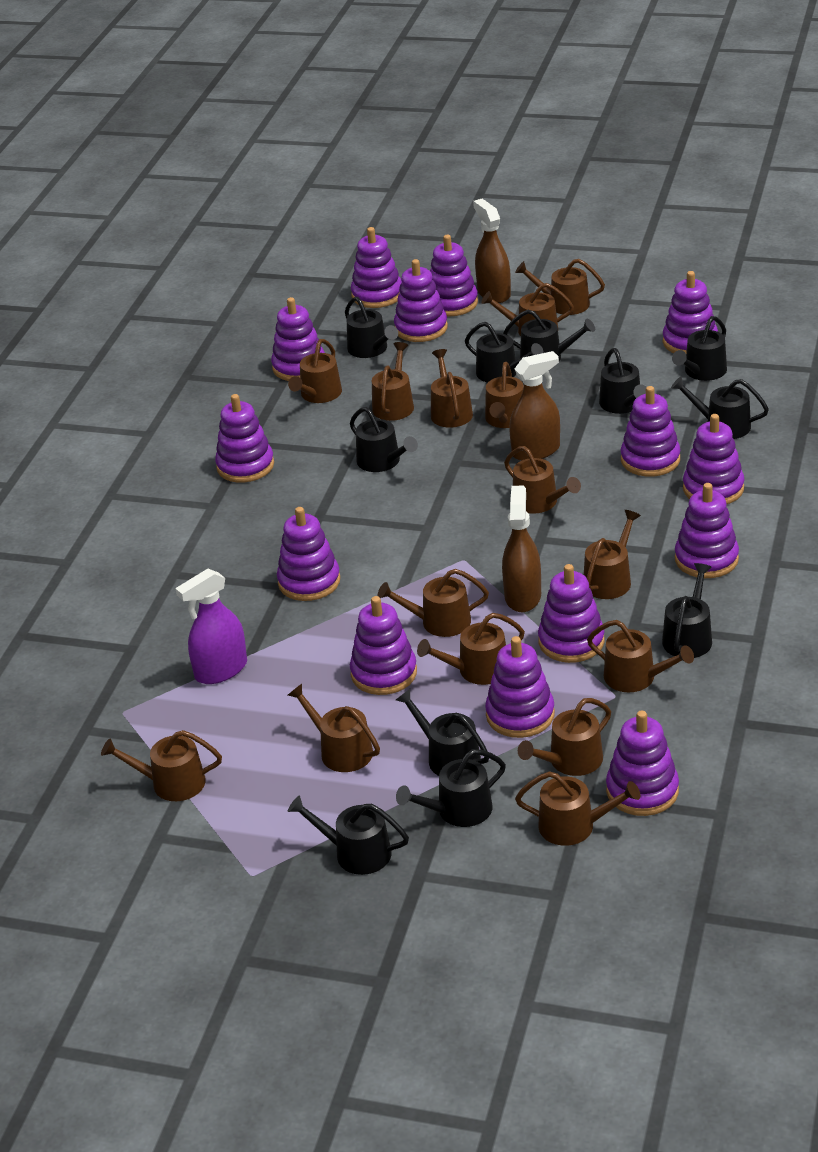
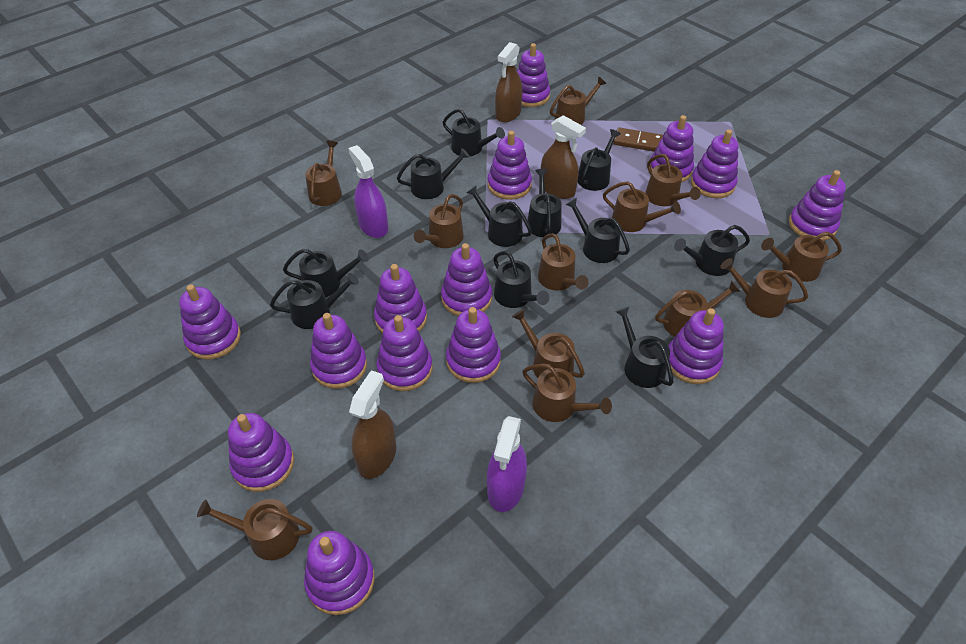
brown domino: 0 -> 1
brown watering can: 15 -> 12
purple spray bottle: 1 -> 2

